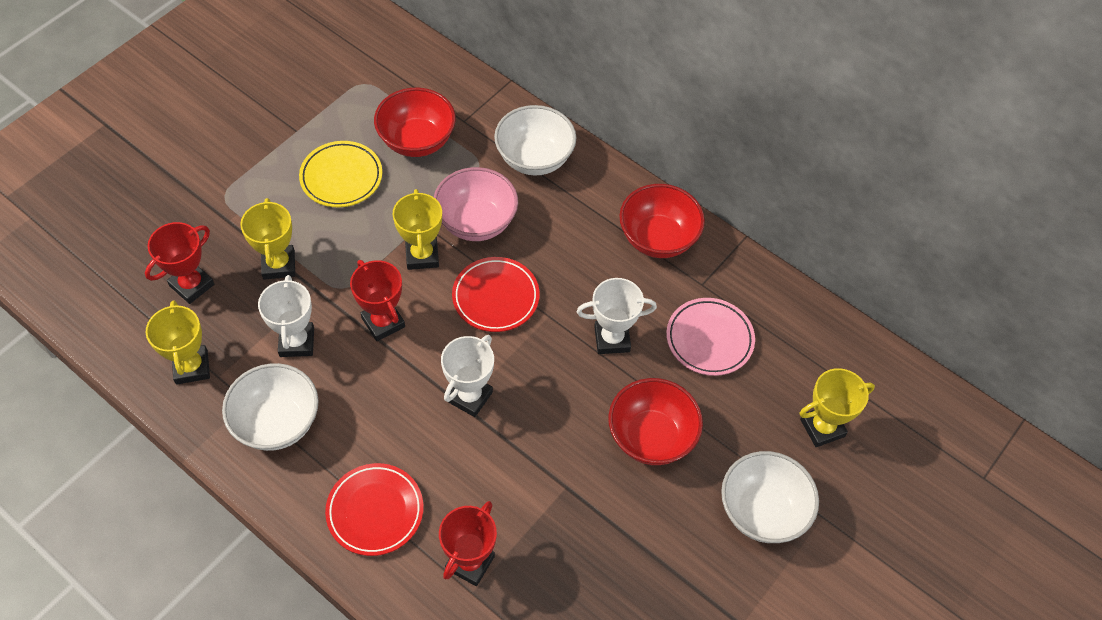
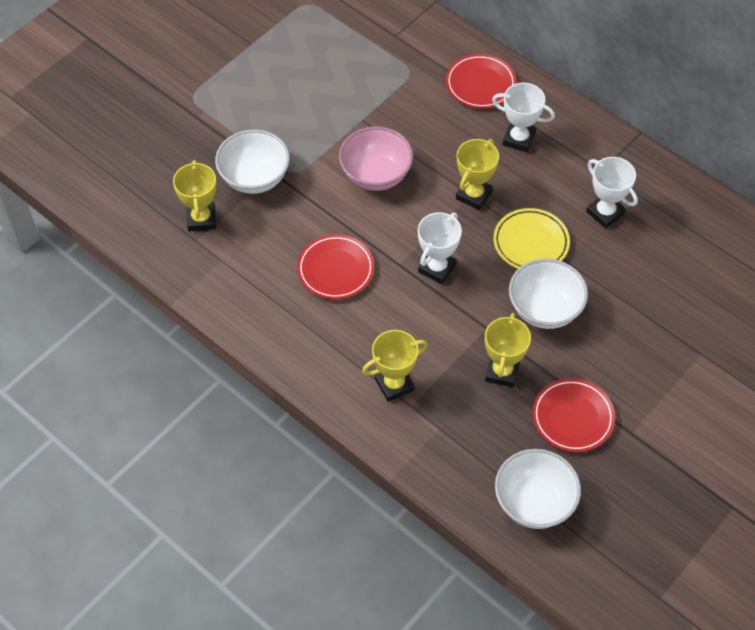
pink plate: 1 -> 0
red bowl: 3 -> 0
red plate: 2 -> 3
red trophy: 3 -> 0

